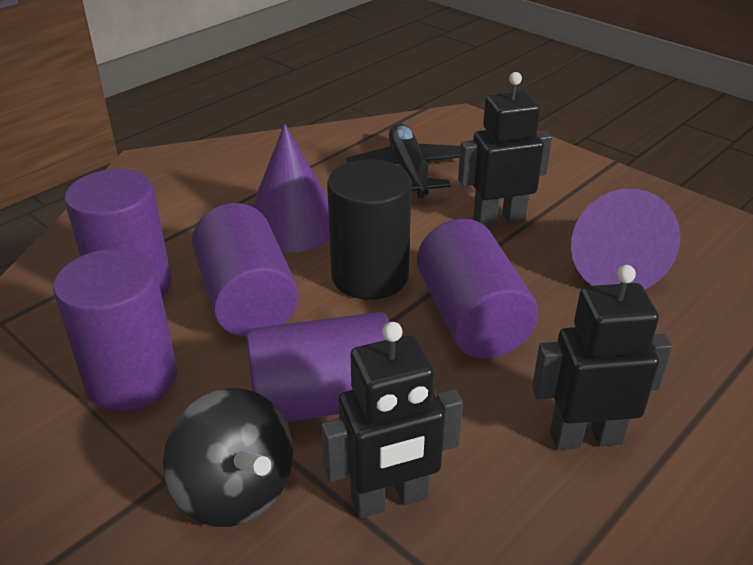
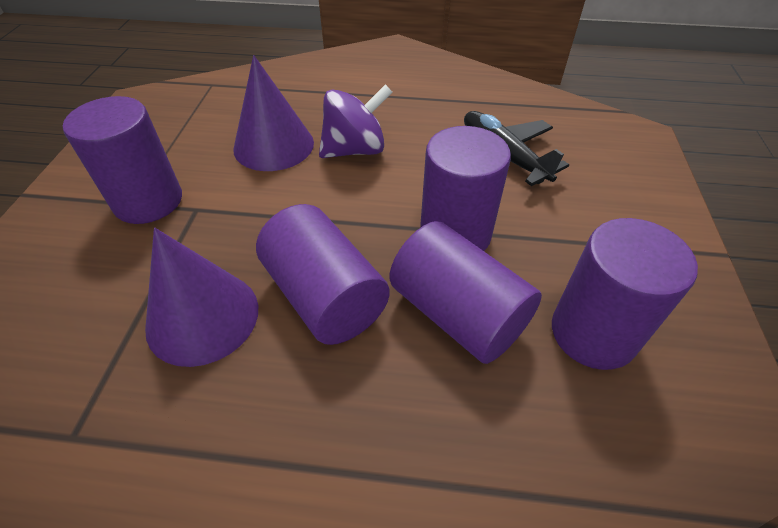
black cylinder: 1 -> 0
black robot: 3 -> 0
black spinning top: 1 -> 0
purple spinning top: 0 -> 1

